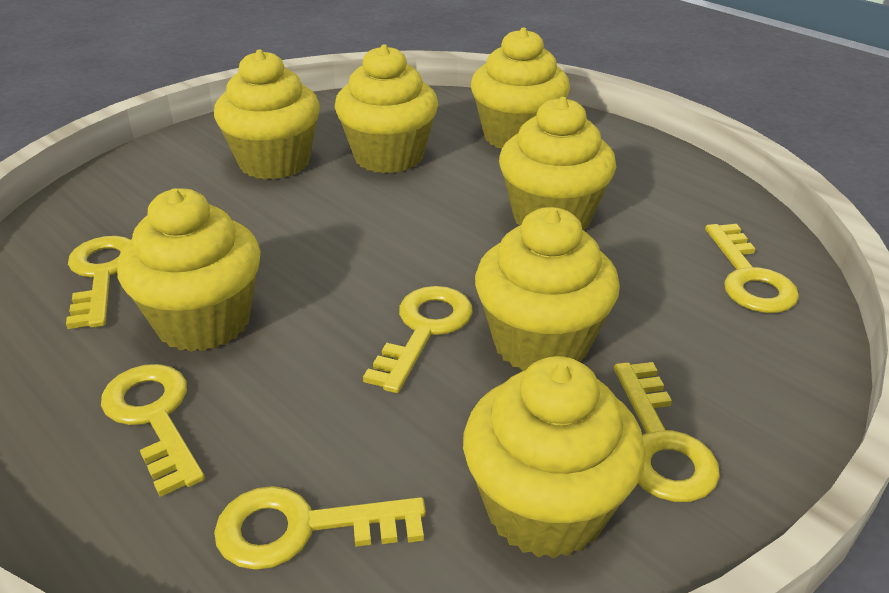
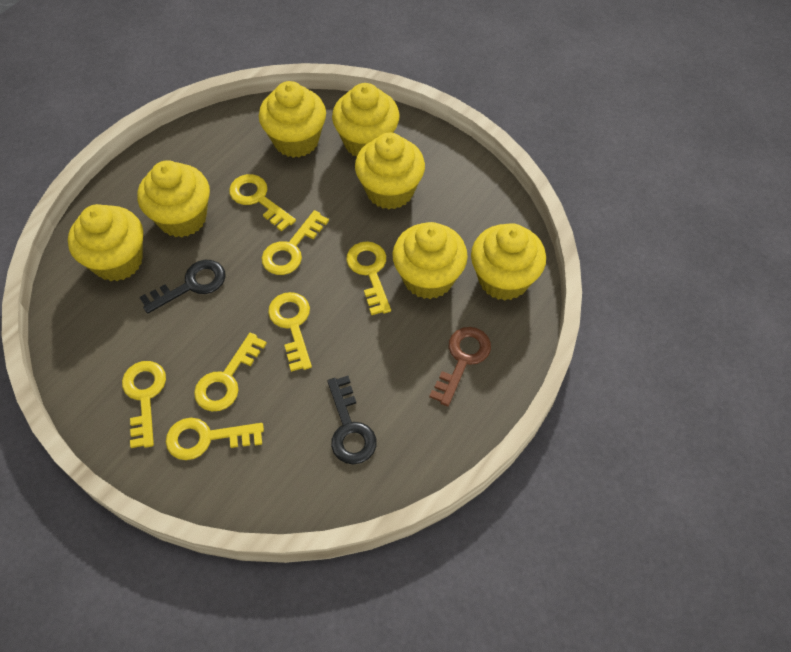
black key: 0 -> 2
brown key: 0 -> 1
yellow key: 6 -> 7

